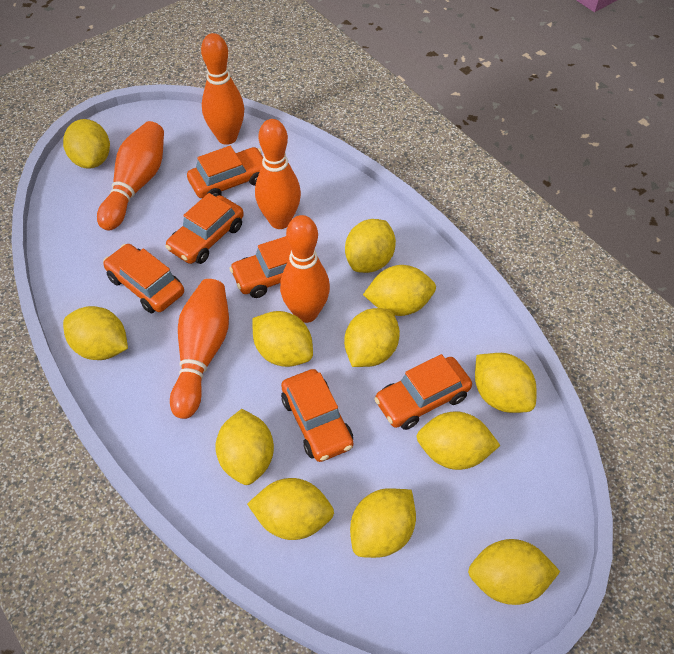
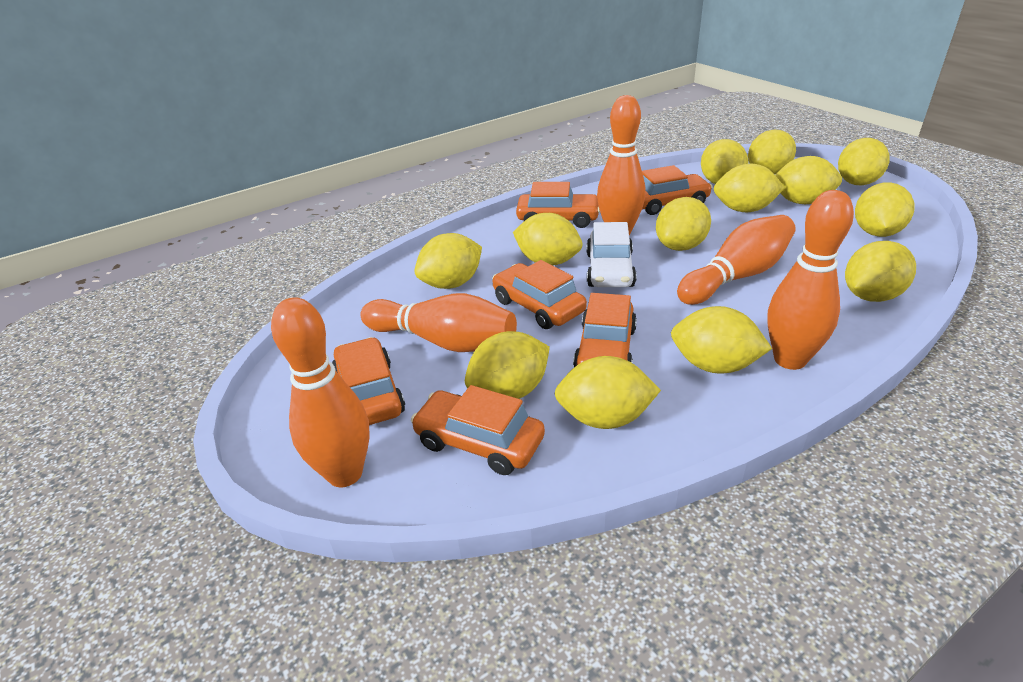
white car: 0 -> 1
yellow lemon: 12 -> 13

